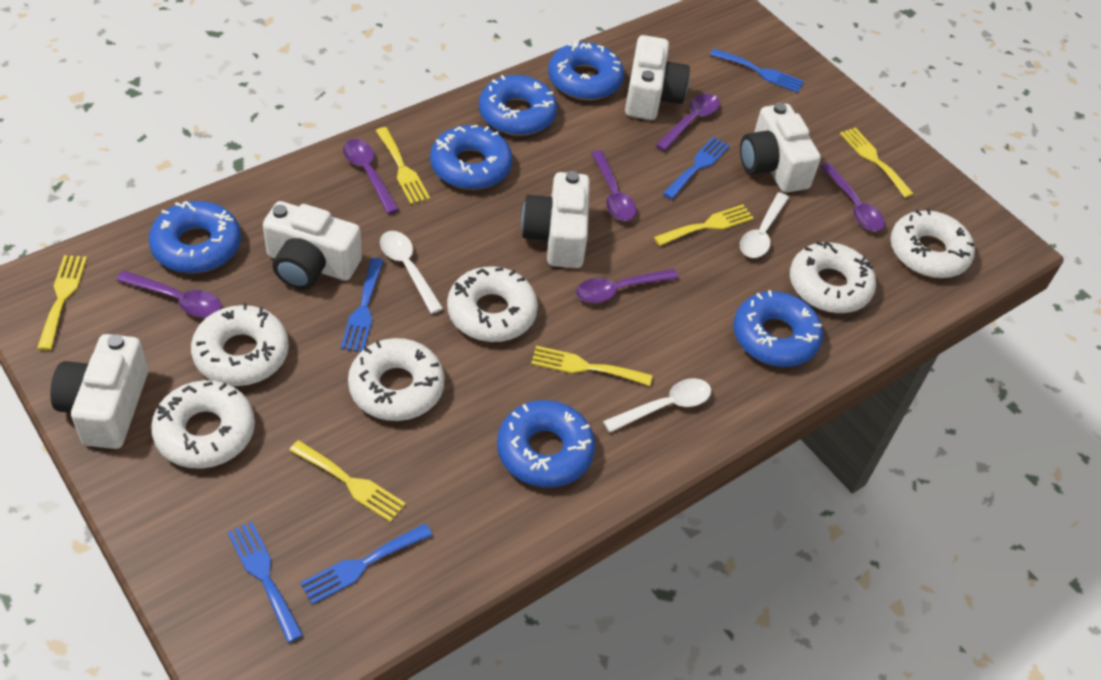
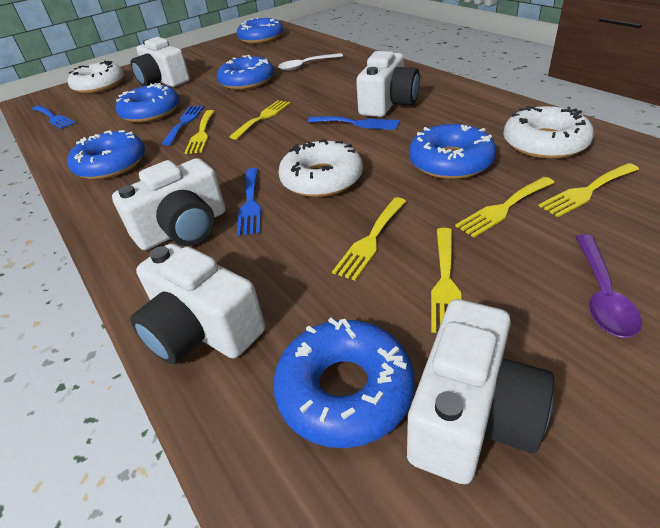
blue fork: 5 -> 4
purple spoon: 6 -> 1
white donut: 6 -> 3
white spoon: 3 -> 1

